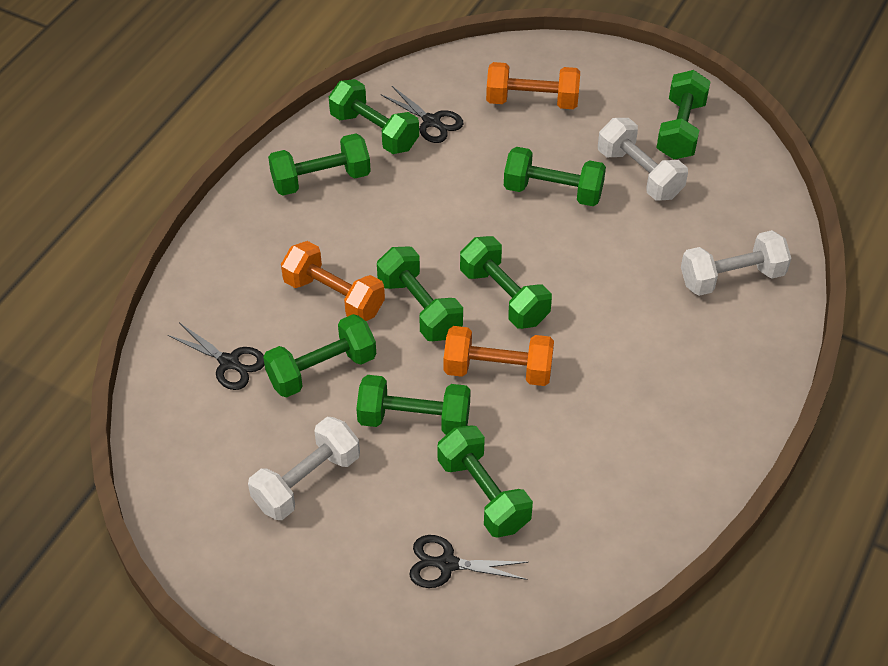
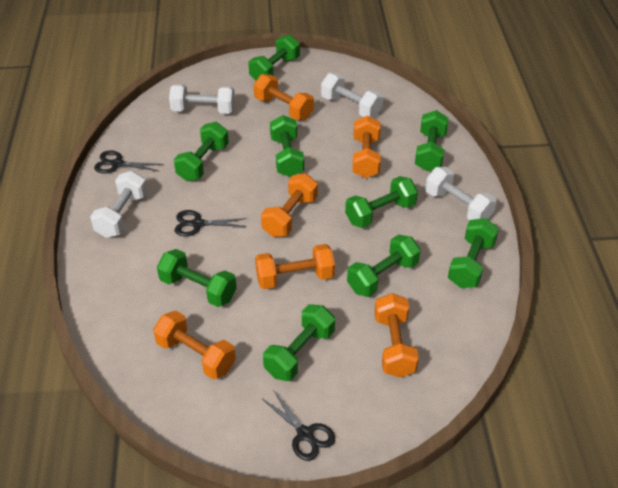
orange dumbbell: 3 -> 6
white dumbbell: 3 -> 4

